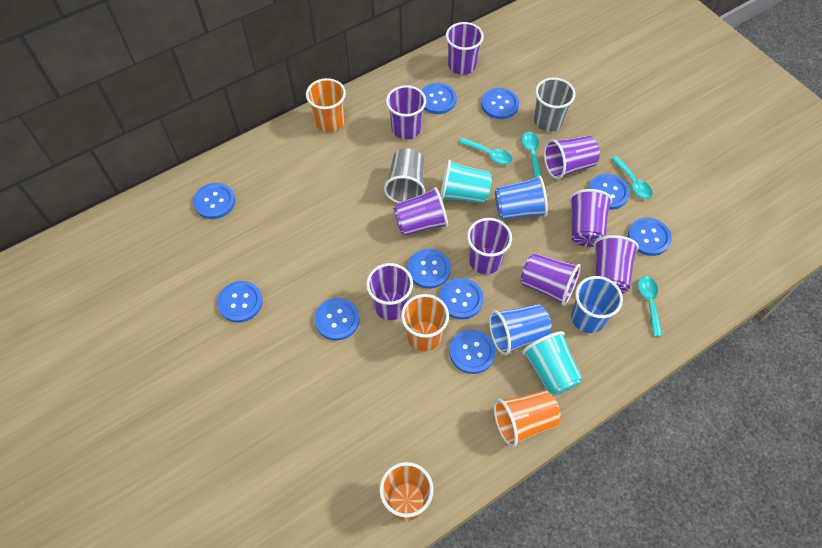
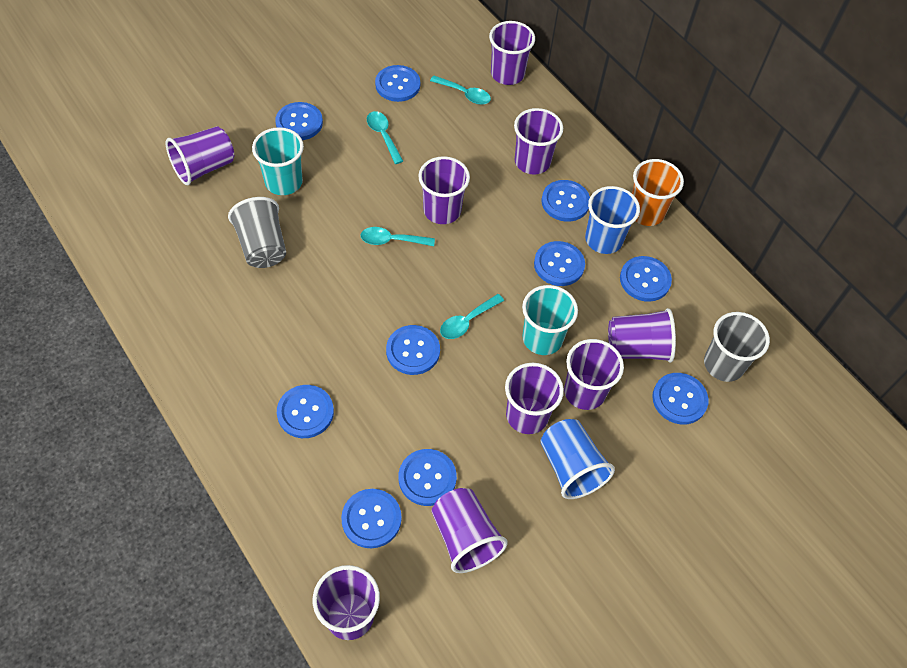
blue cup: 3 -> 2
orange cup: 4 -> 1

